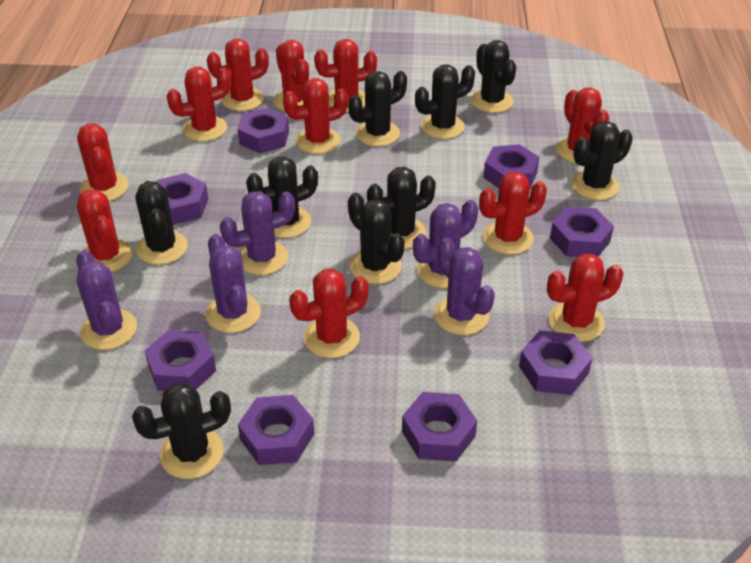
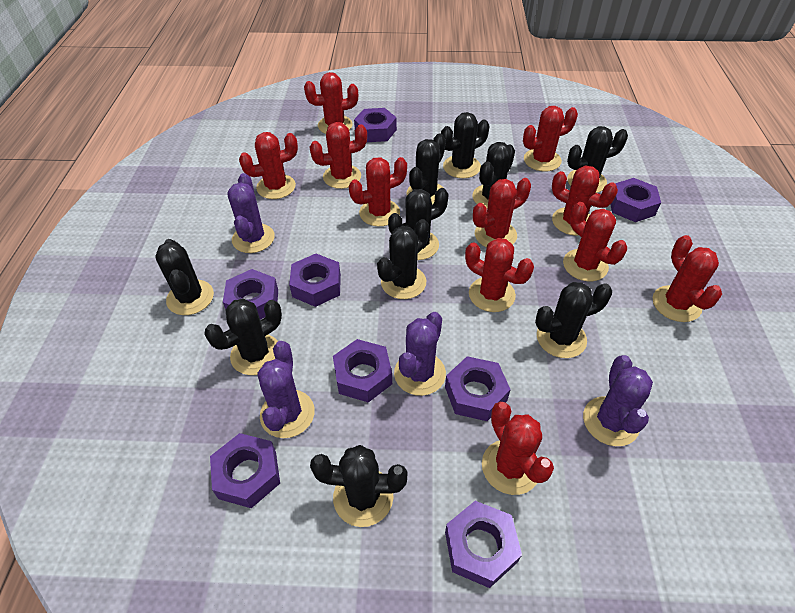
black cactus: 9 -> 10
purple cactus: 5 -> 4

